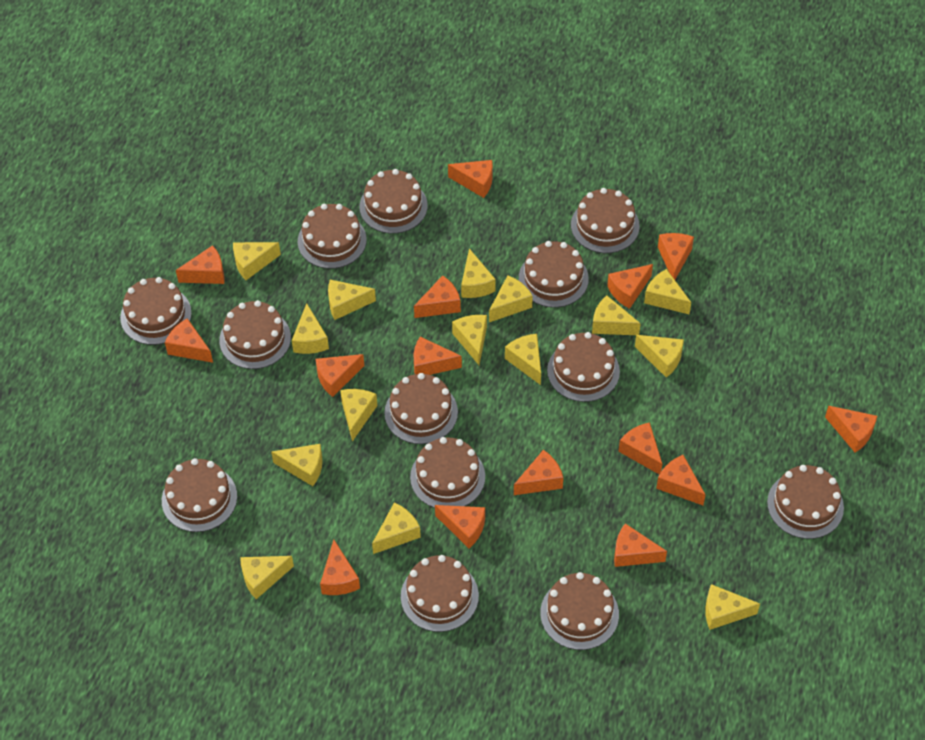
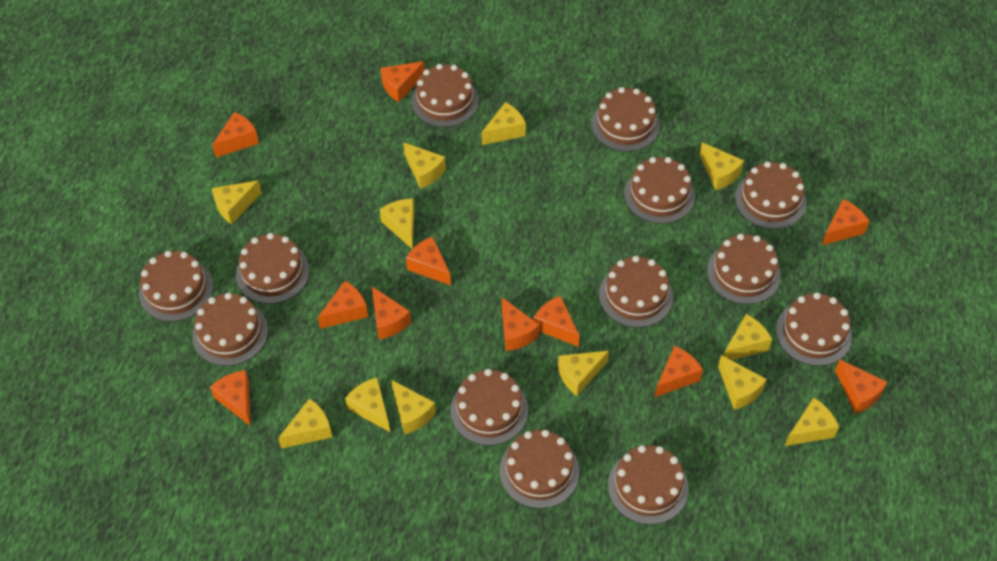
orange cheese: 15 -> 11
yellow cheese: 15 -> 12

